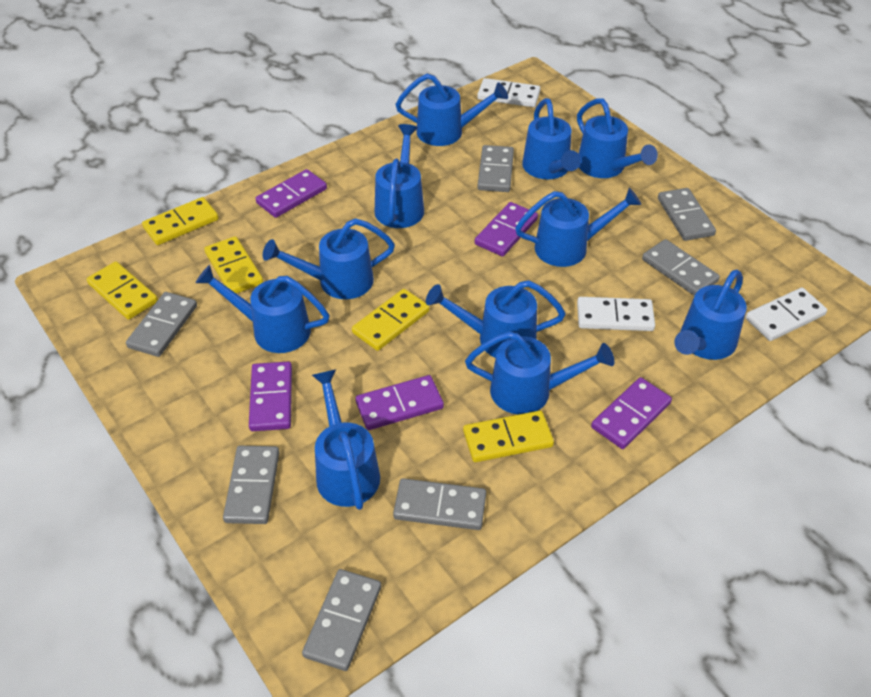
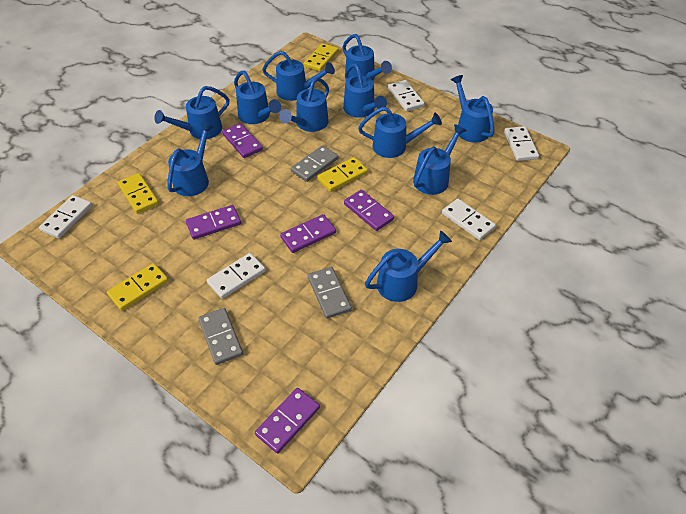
grey domino: 7 -> 3
white domino: 3 -> 5
yellow domino: 5 -> 4

